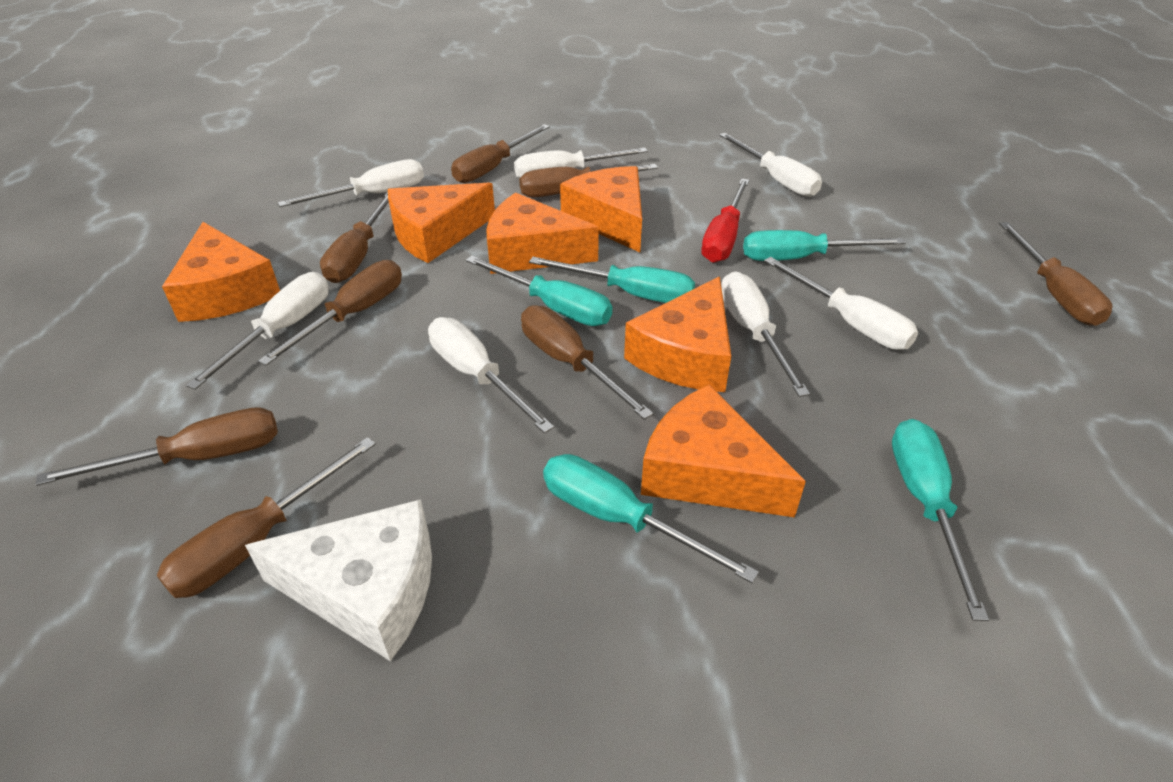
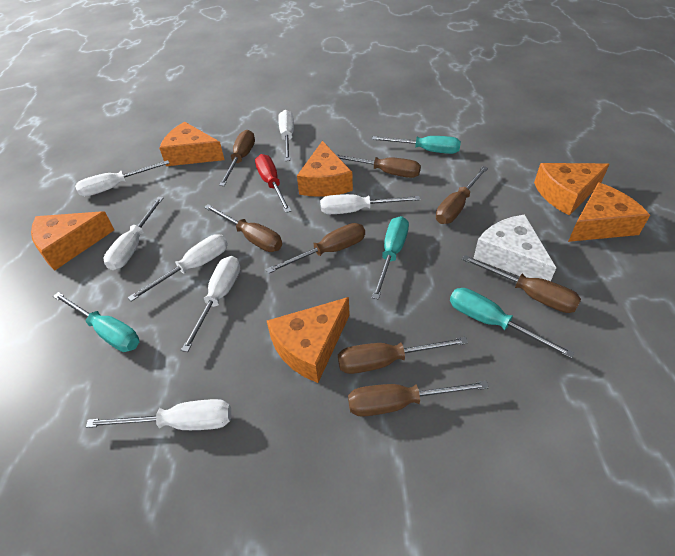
turquoise screwdriver: 5 -> 4

